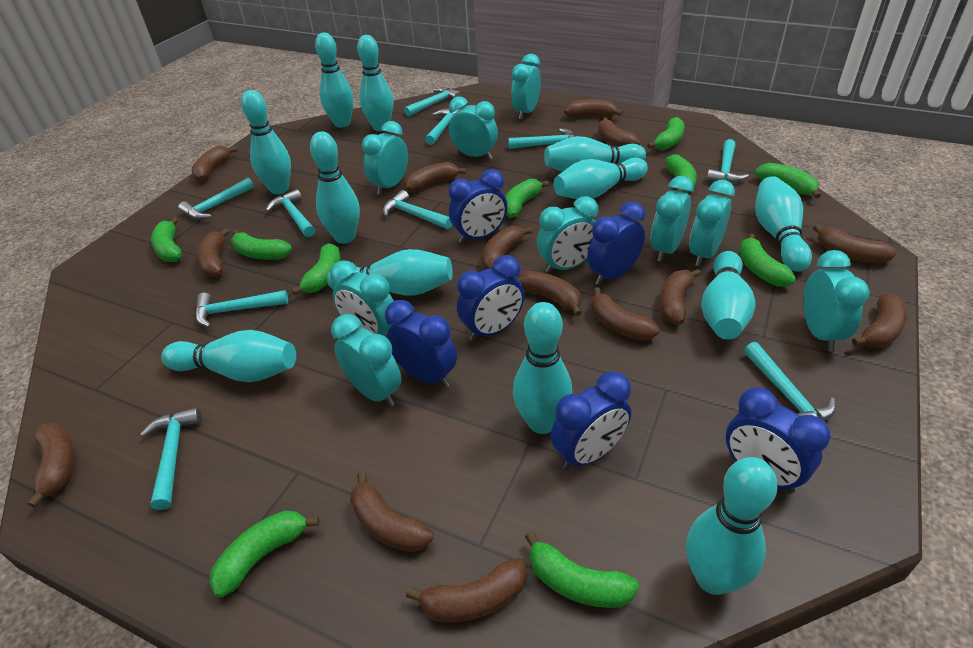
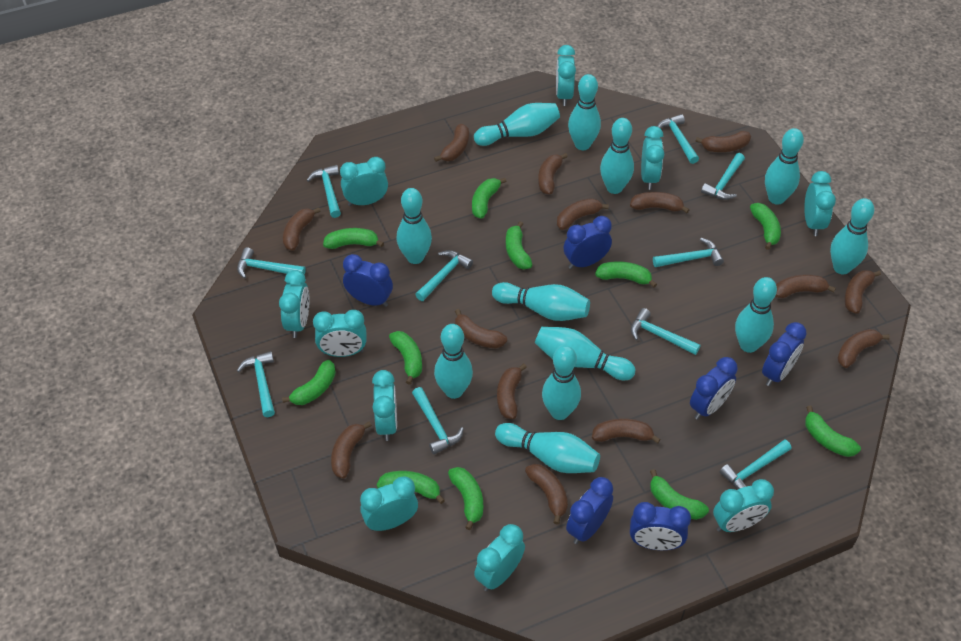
green banana: 10 -> 11
turquoise clock: 9 -> 10

